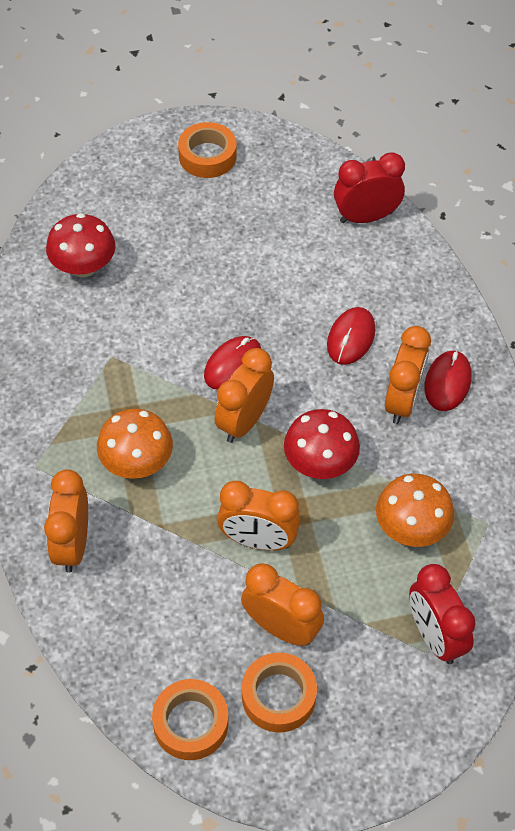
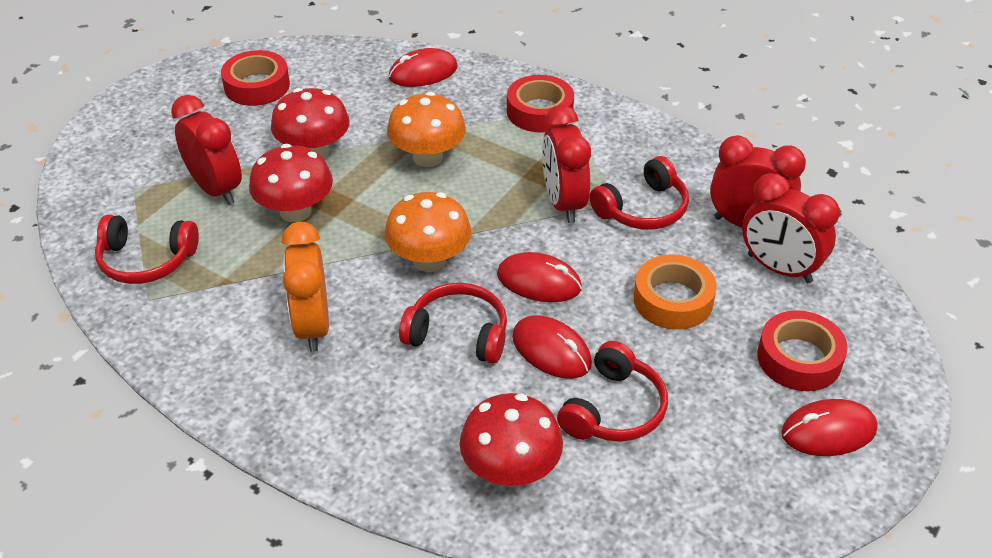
orange clock: 5 -> 1
orange tape: 3 -> 1
red clock: 2 -> 4
red headphones: 0 -> 4
red mouse: 3 -> 4
red mushroom: 2 -> 3
red tape: 0 -> 3

